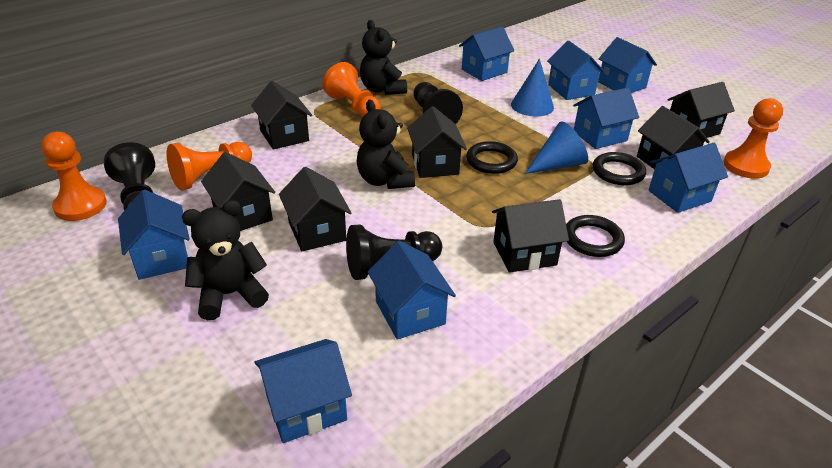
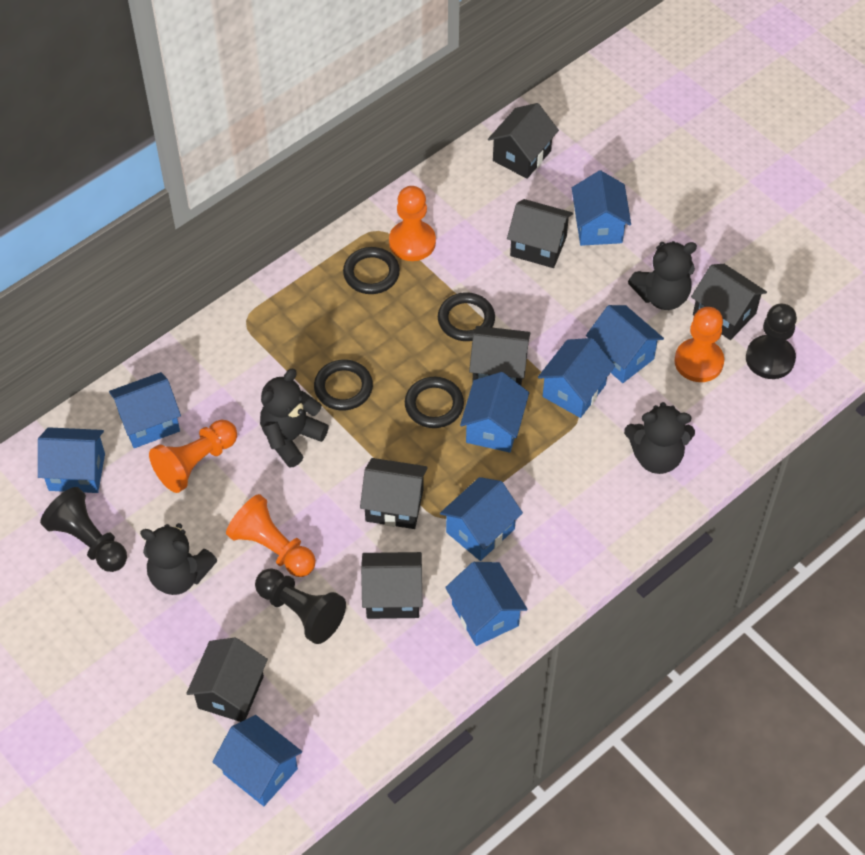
black ring: 3 -> 4
black teddy bear: 3 -> 4
blue cone: 2 -> 0
blue house: 8 -> 9

